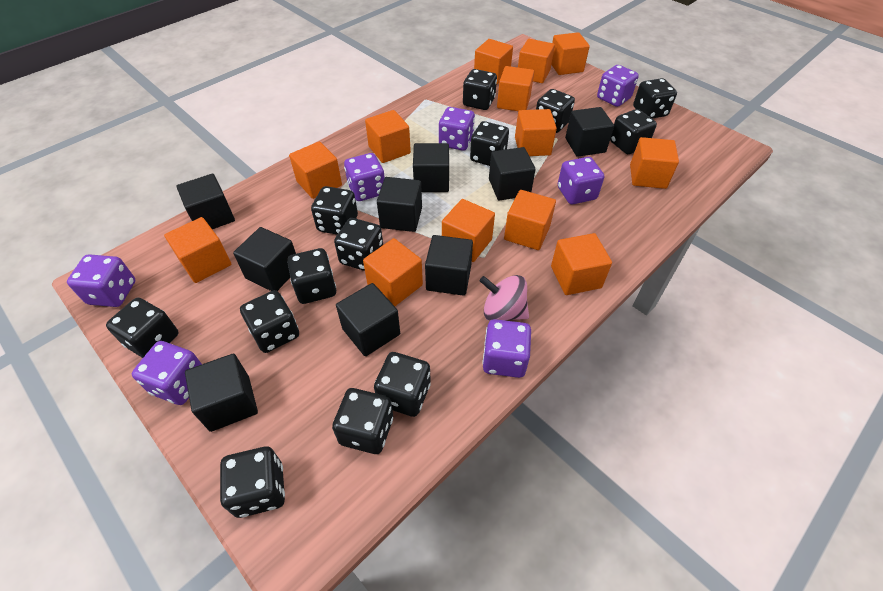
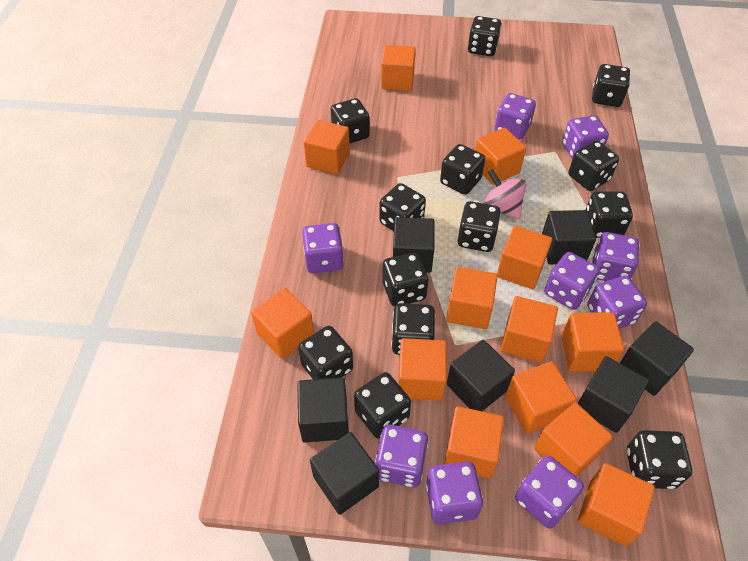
black cube: 9 -> 7
purple dice: 7 -> 9

